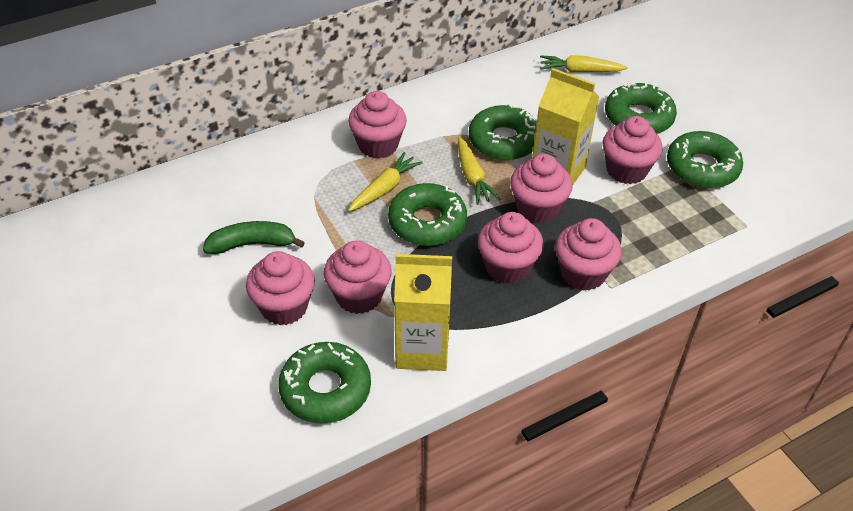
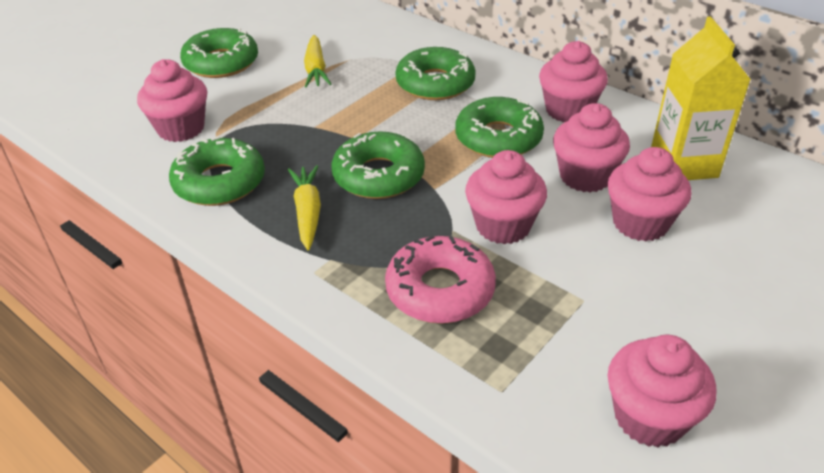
green banana: 1 -> 0
pink cupcake: 7 -> 6
pink donut: 0 -> 1
yellow carrot: 3 -> 2
yellow carton: 2 -> 1

